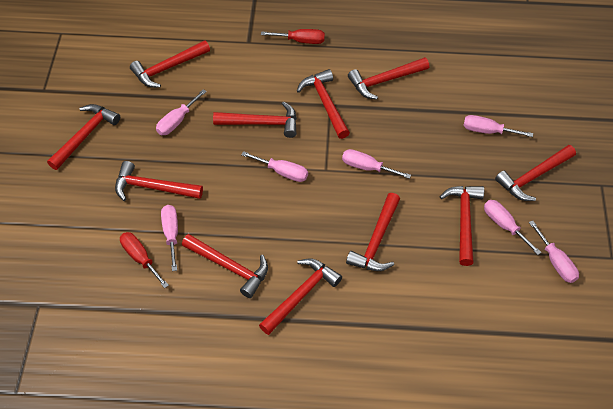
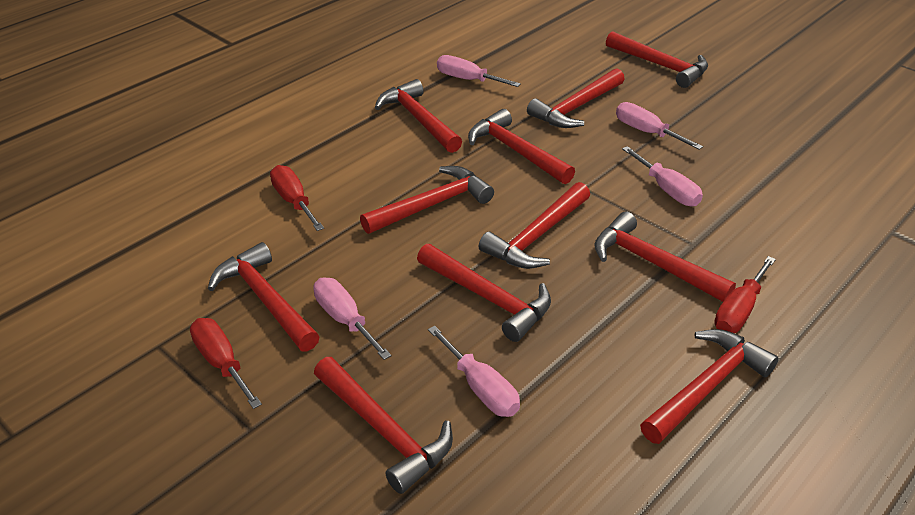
pink screwdriver: 7 -> 5
red screwdriver: 2 -> 3

